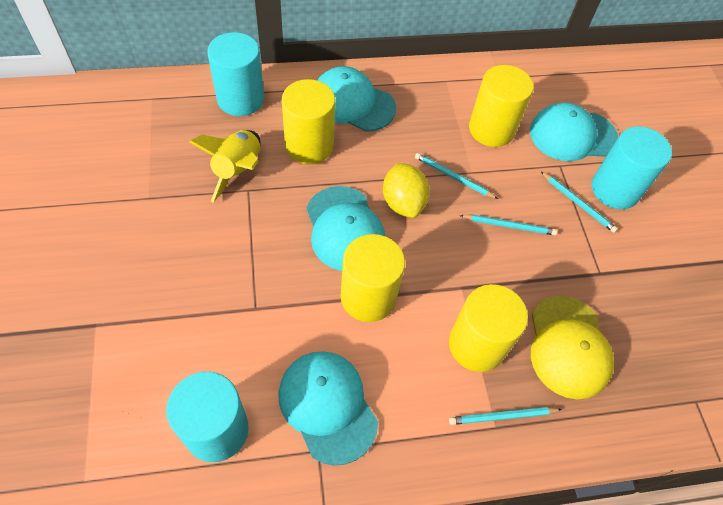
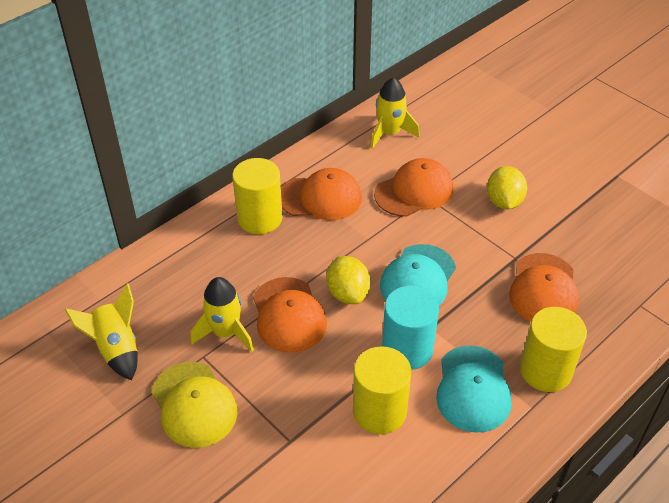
orange cap: 0 -> 4
turquoise cap: 4 -> 2
turquoise cylinder: 3 -> 1
turquoise pencil: 4 -> 0
yellow cylinder: 4 -> 3
yellow lemon: 1 -> 2
yellow rocket: 1 -> 3

